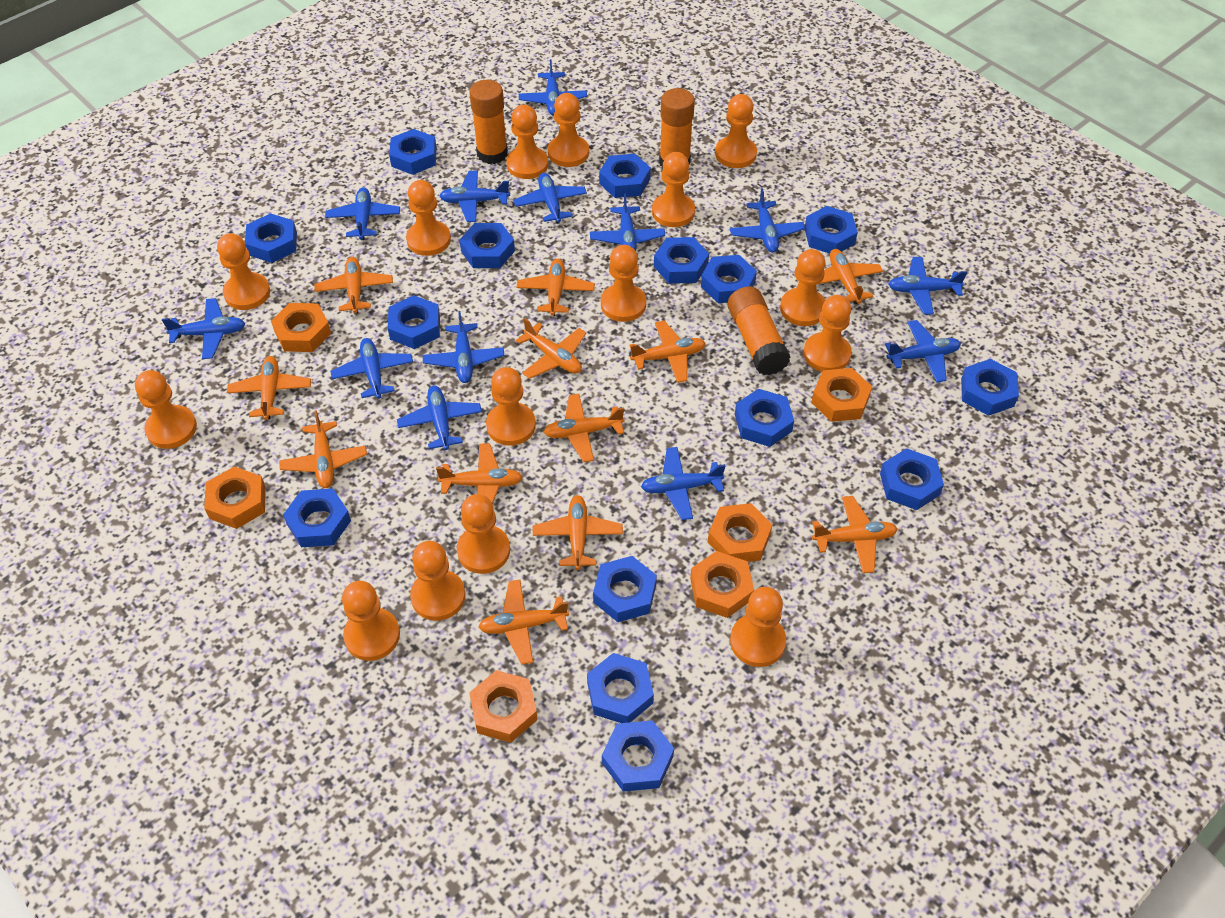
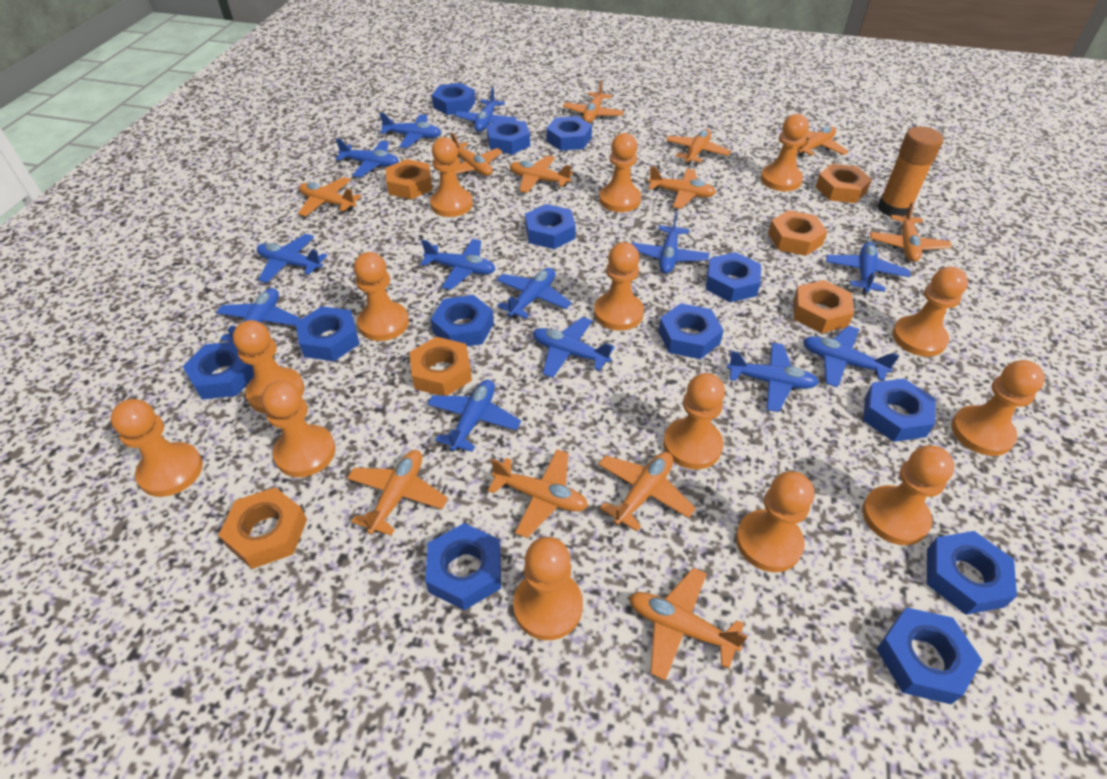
blue nut: 15 -> 13
orange glue stick: 3 -> 1
orange pawn: 15 -> 14

